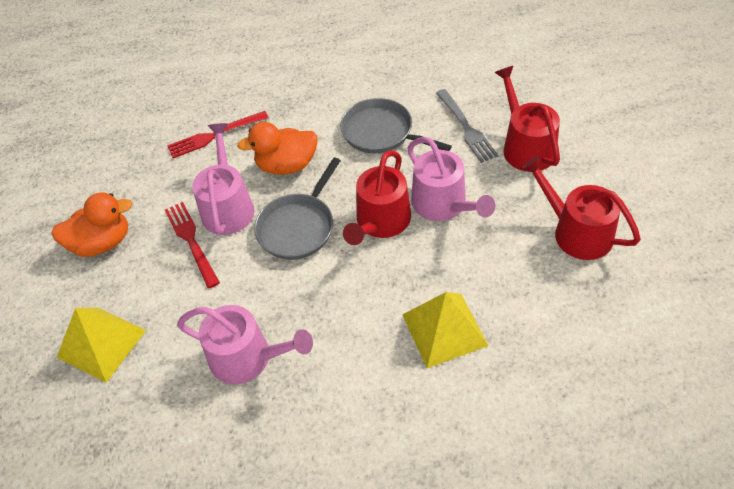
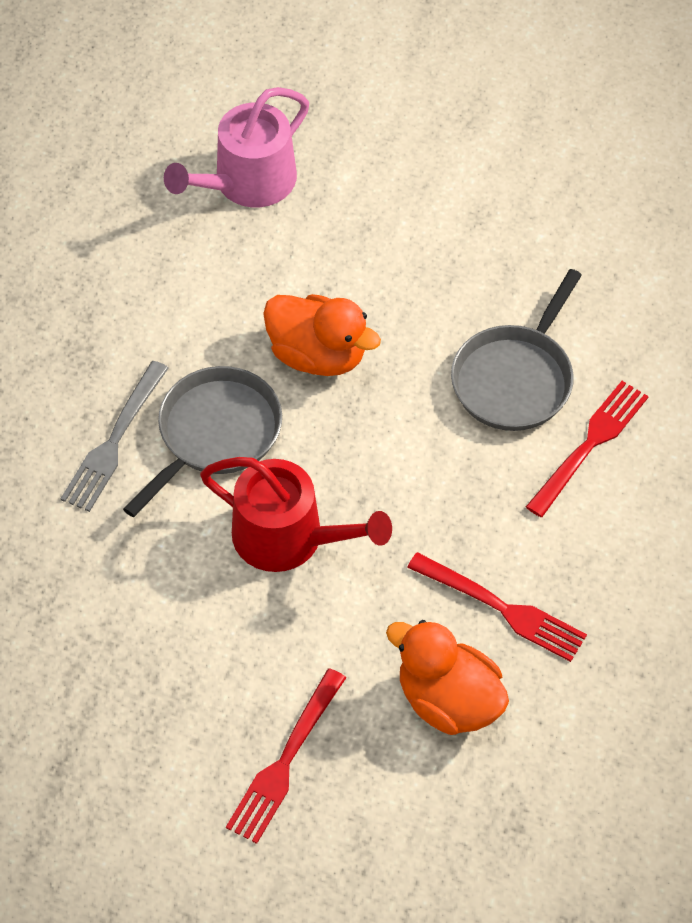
pink watering can: 3 -> 1
red fork: 2 -> 3
red watering can: 3 -> 1
yellow pyramid: 2 -> 0

